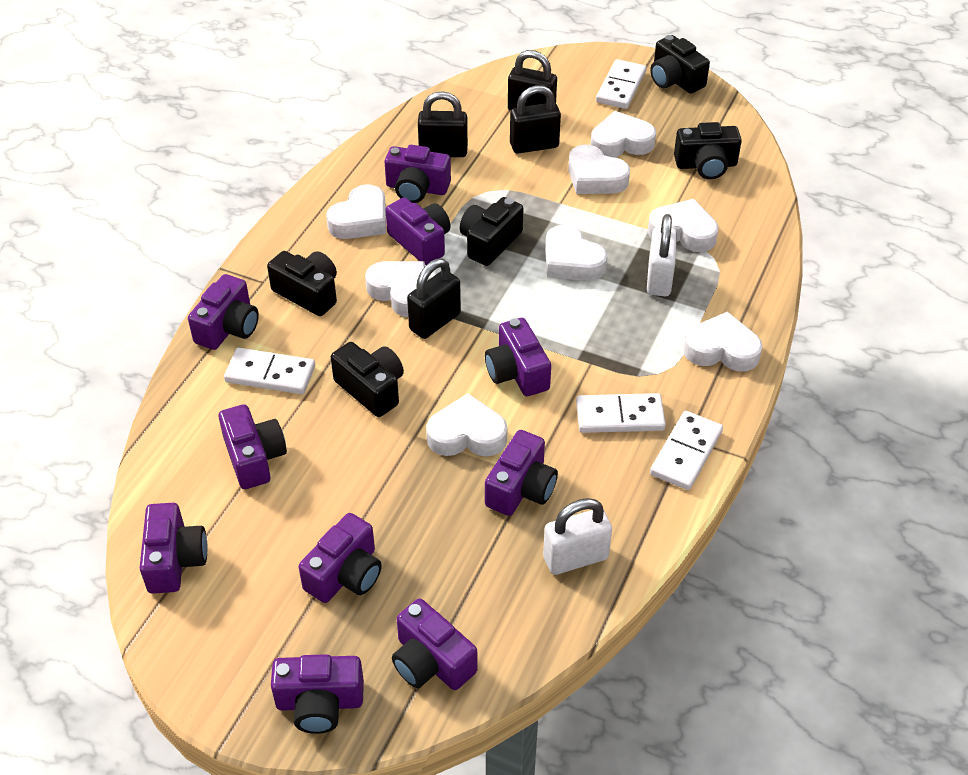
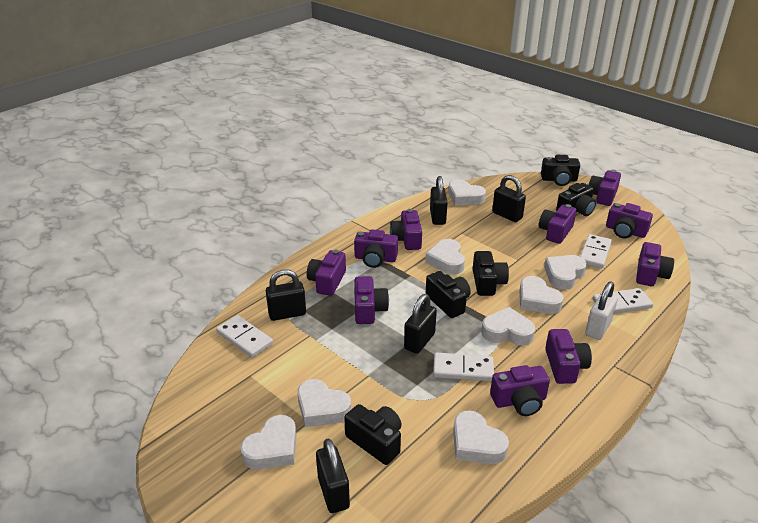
black padlock: 4 -> 5
white padlock: 2 -> 1

